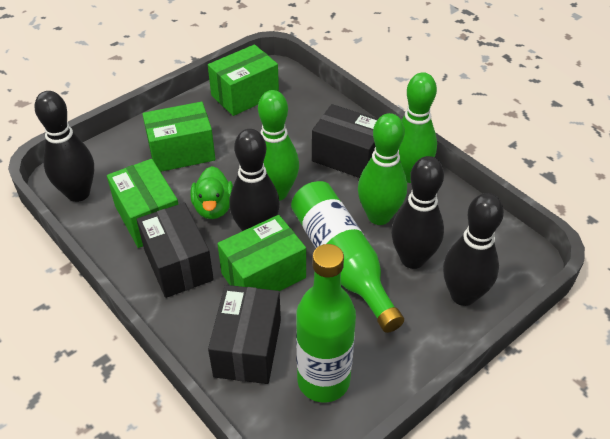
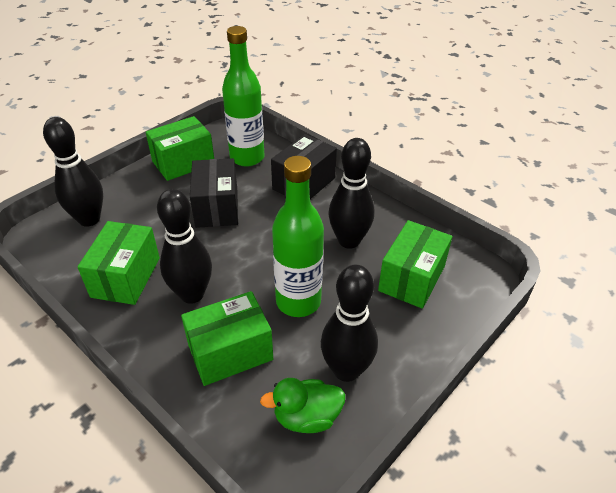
black box: 3 -> 2
green bowling pin: 3 -> 0

